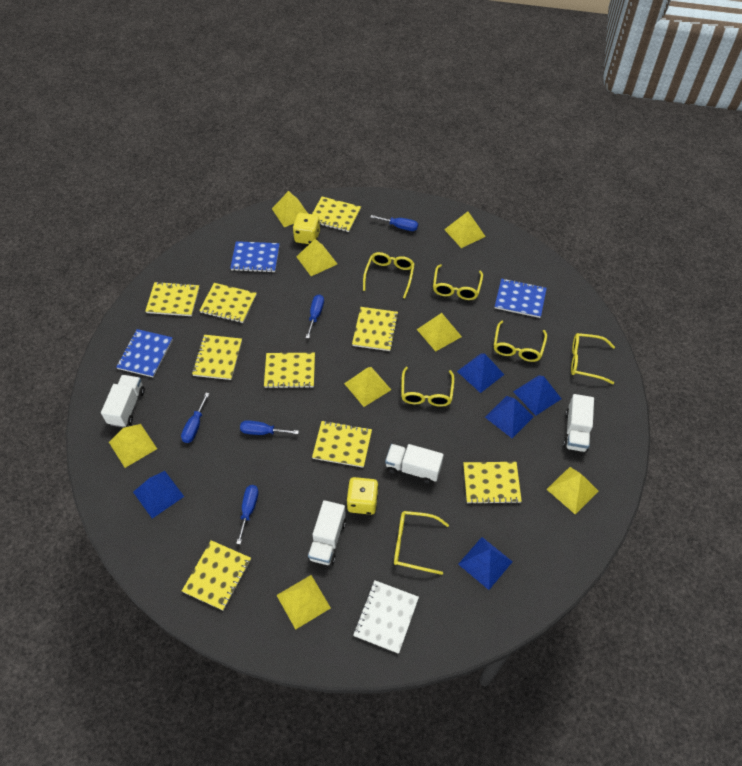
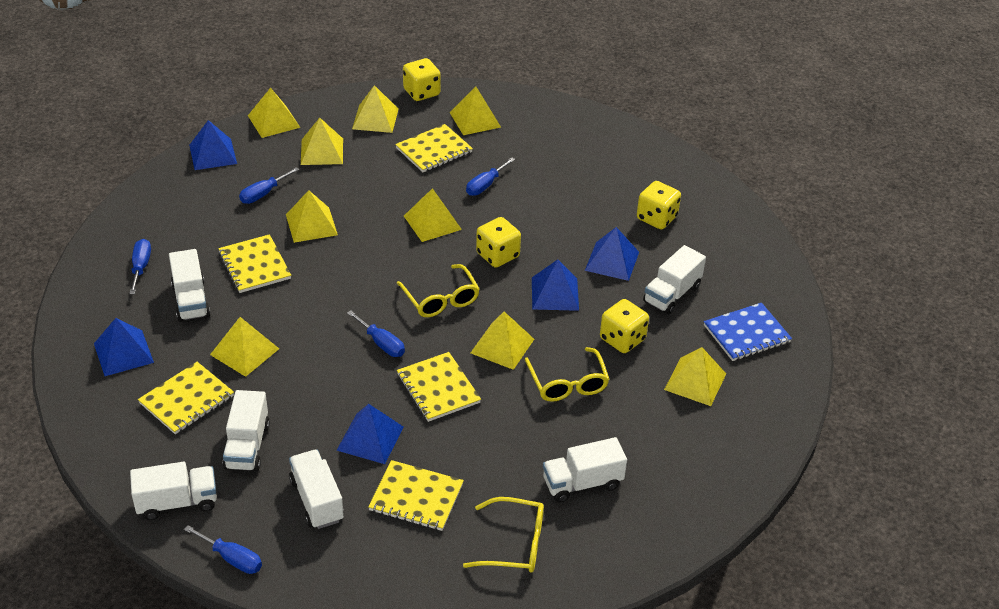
blue notebook: 3 -> 1
white notebook: 1 -> 0
white truck: 4 -> 6
yellow dice: 2 -> 4
yellow glasses: 6 -> 3
yellow notebook: 9 -> 5
yellow pyramid: 8 -> 9

